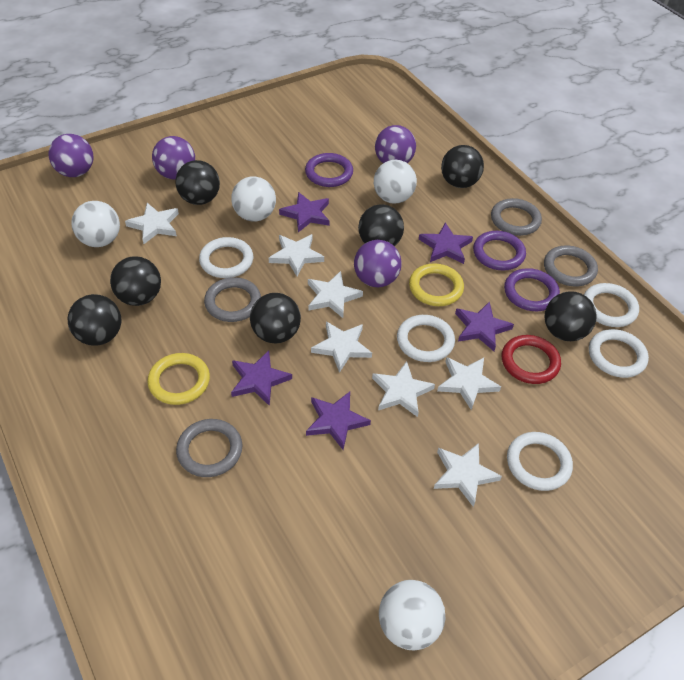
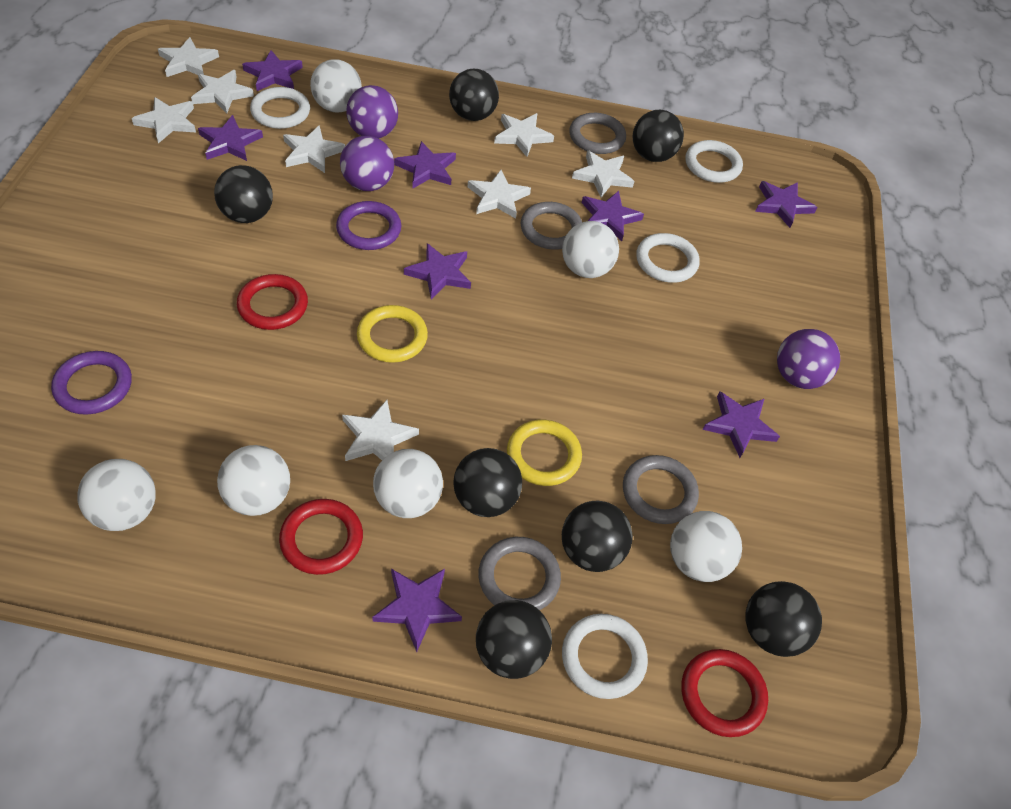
purple ball: 4 -> 3
purple ring: 3 -> 2
purple star: 5 -> 8
red ring: 1 -> 3
white ball: 4 -> 6
white ring: 5 -> 4
white star: 7 -> 8

